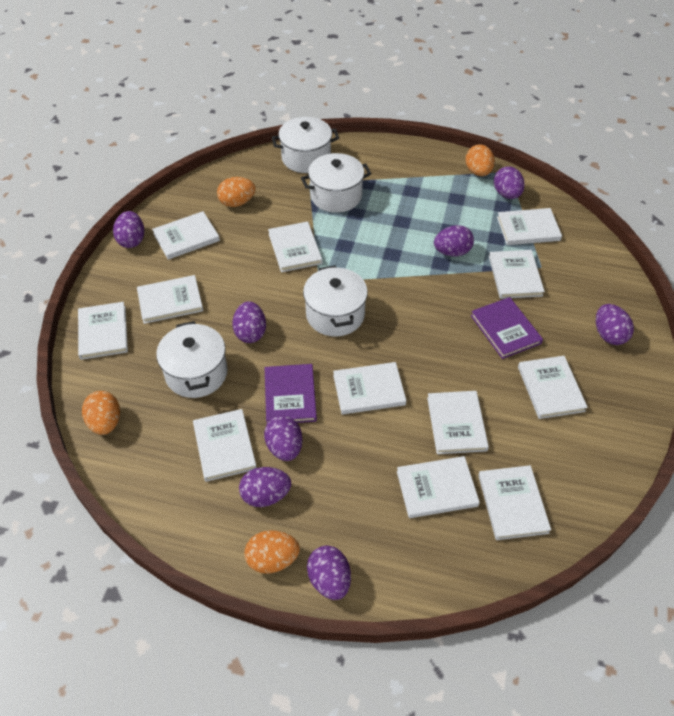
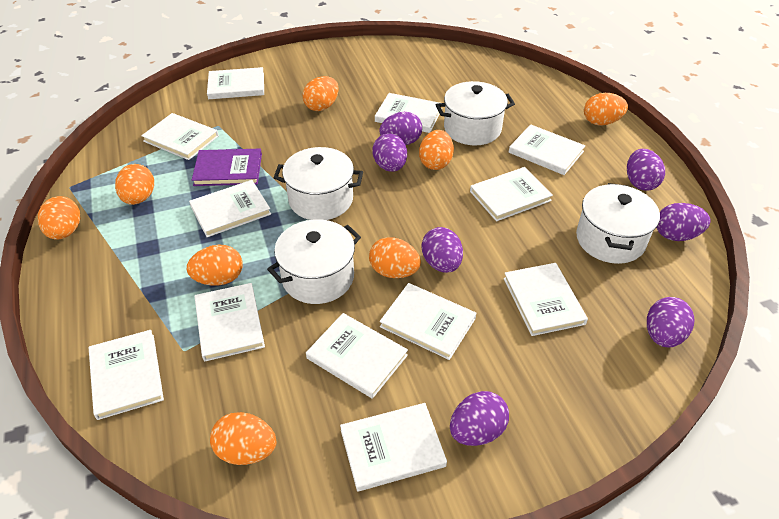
orange egg: 4 -> 8
purple book: 2 -> 1
purple egg: 8 -> 7

